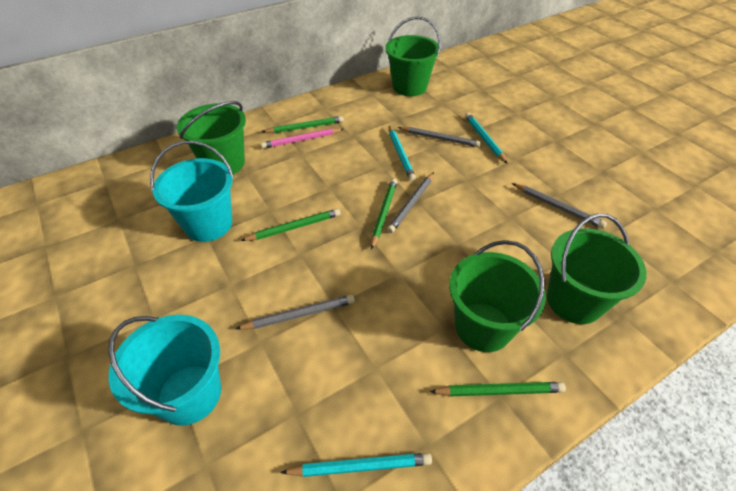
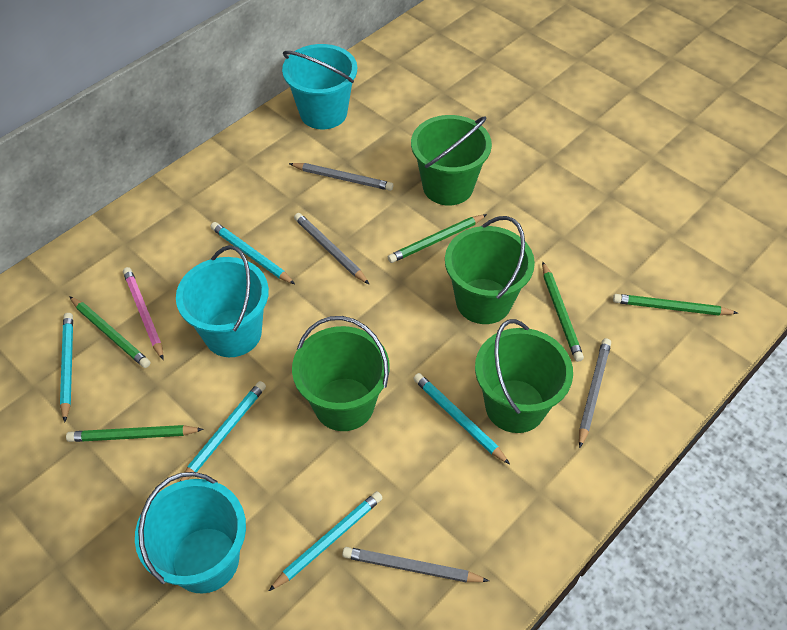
green pencil: 4 -> 5
turquoise bucket: 2 -> 3
turquoise pencil: 3 -> 5

